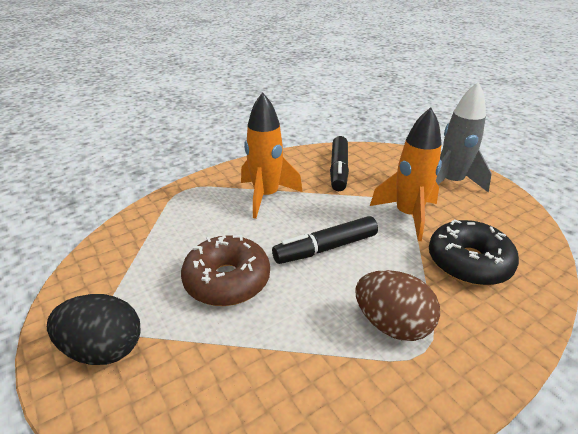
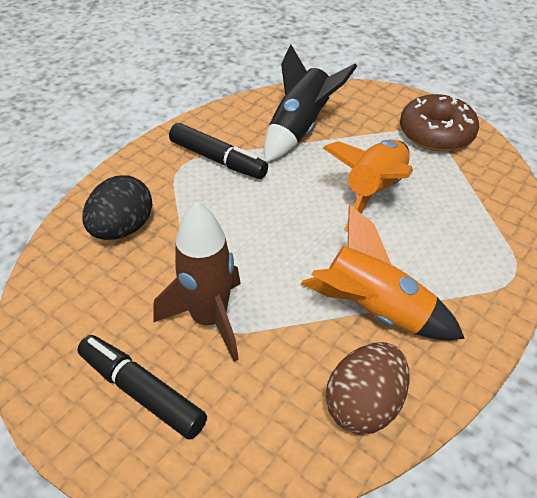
black donut: 1 -> 0
black rocket: 0 -> 1
brown rocket: 0 -> 1
grey rocket: 1 -> 0

